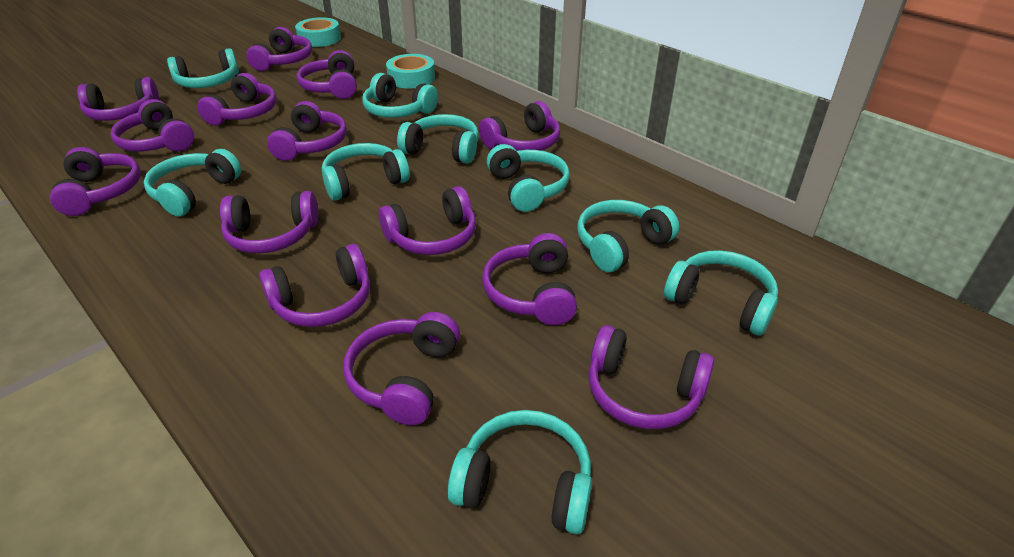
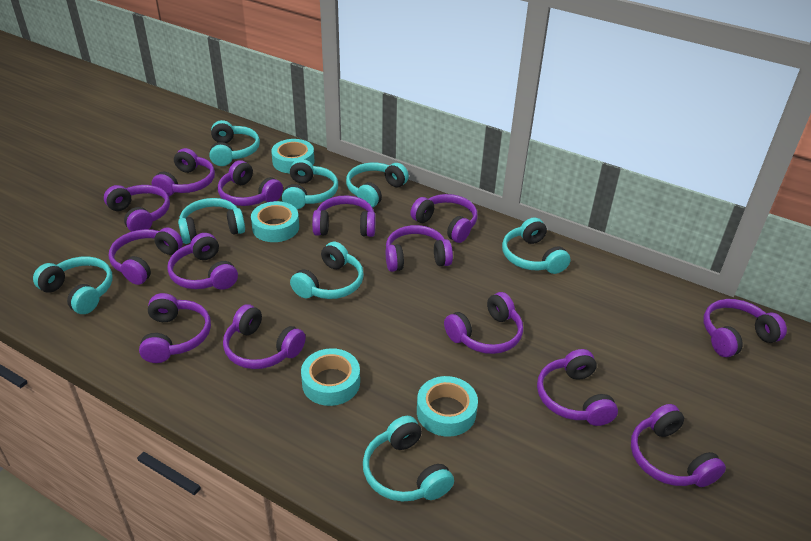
turquoise headphones: 9 -> 8
turquoise tape: 2 -> 4

